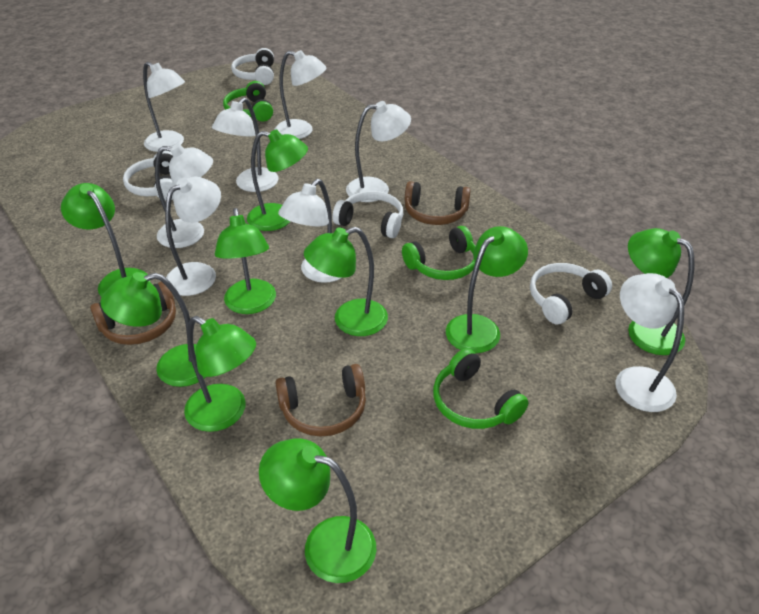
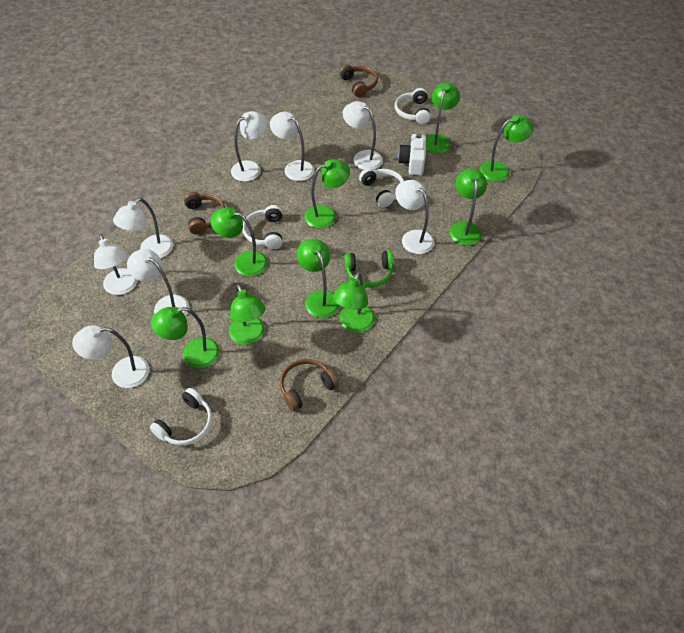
green headphones: 3 -> 1
white camera: 0 -> 1

